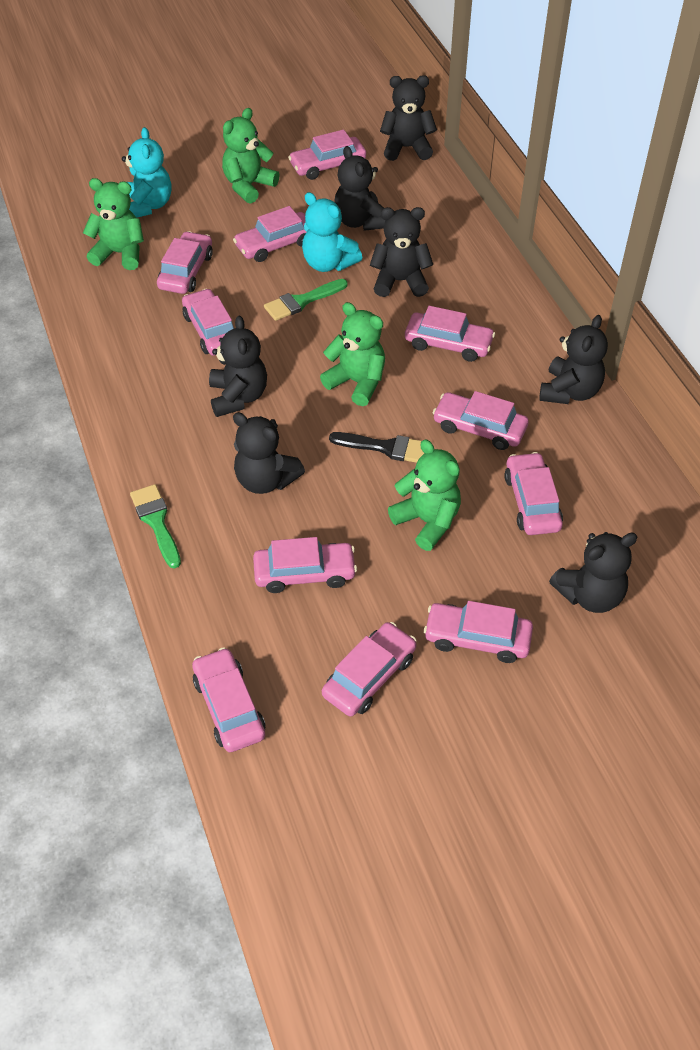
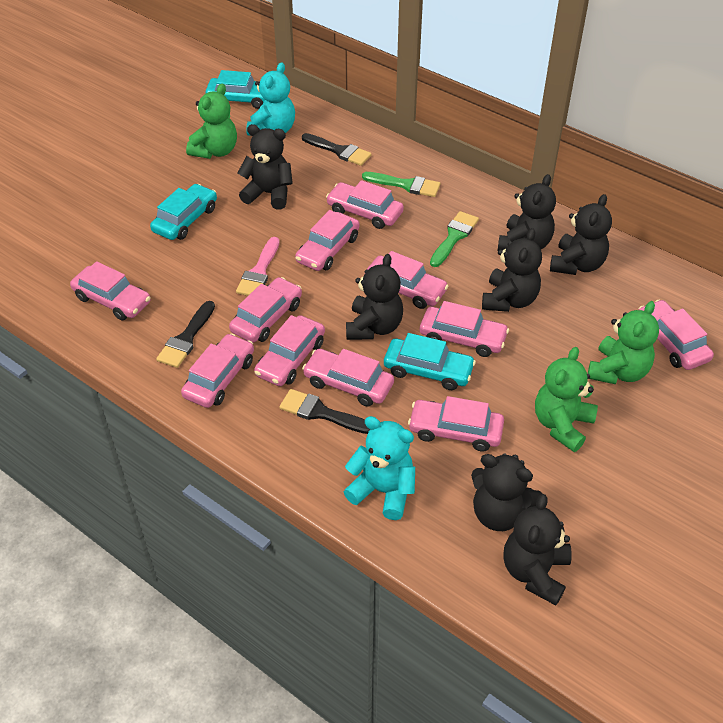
black brush: 1 -> 3
green teddy bear: 4 -> 3
pink brush: 0 -> 1
turquoise car: 0 -> 3

